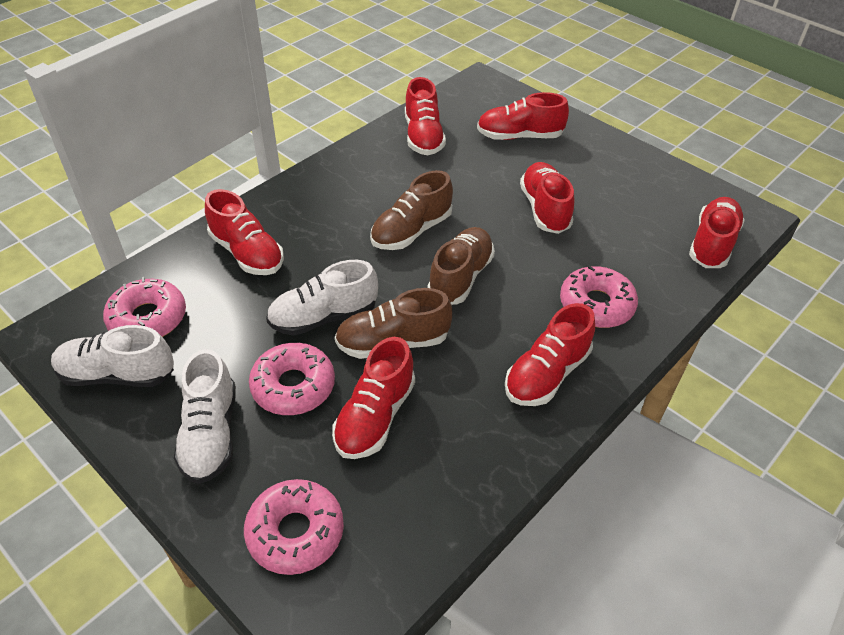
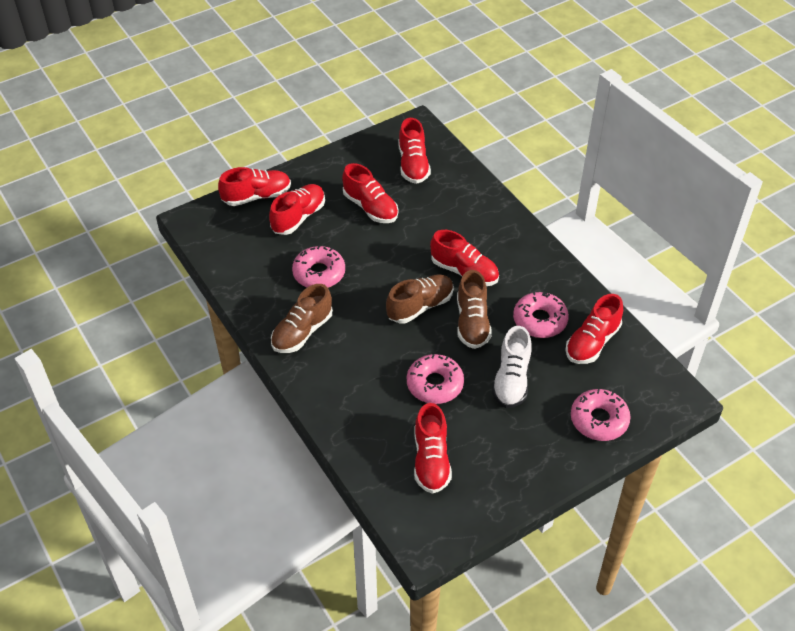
white shoe: 3 -> 1

